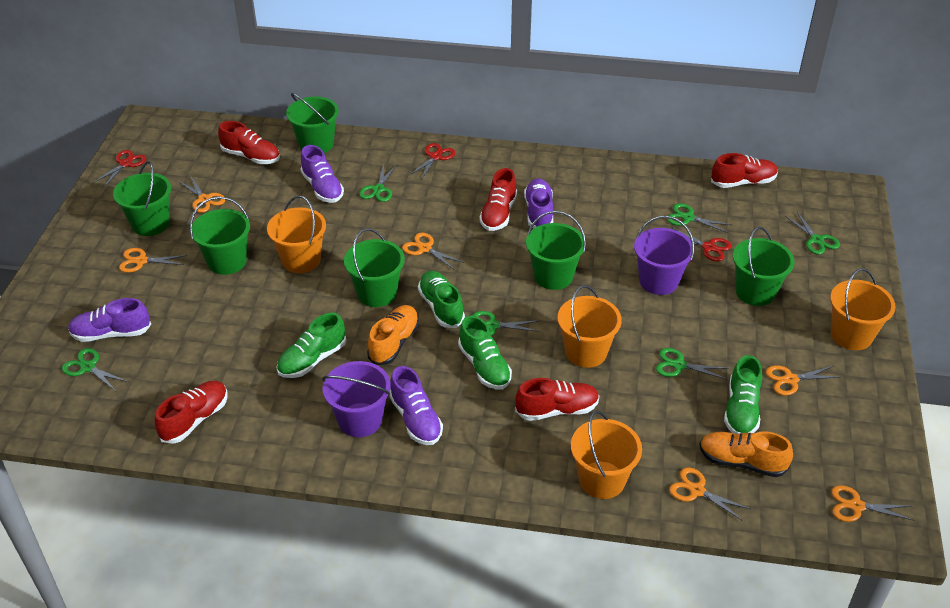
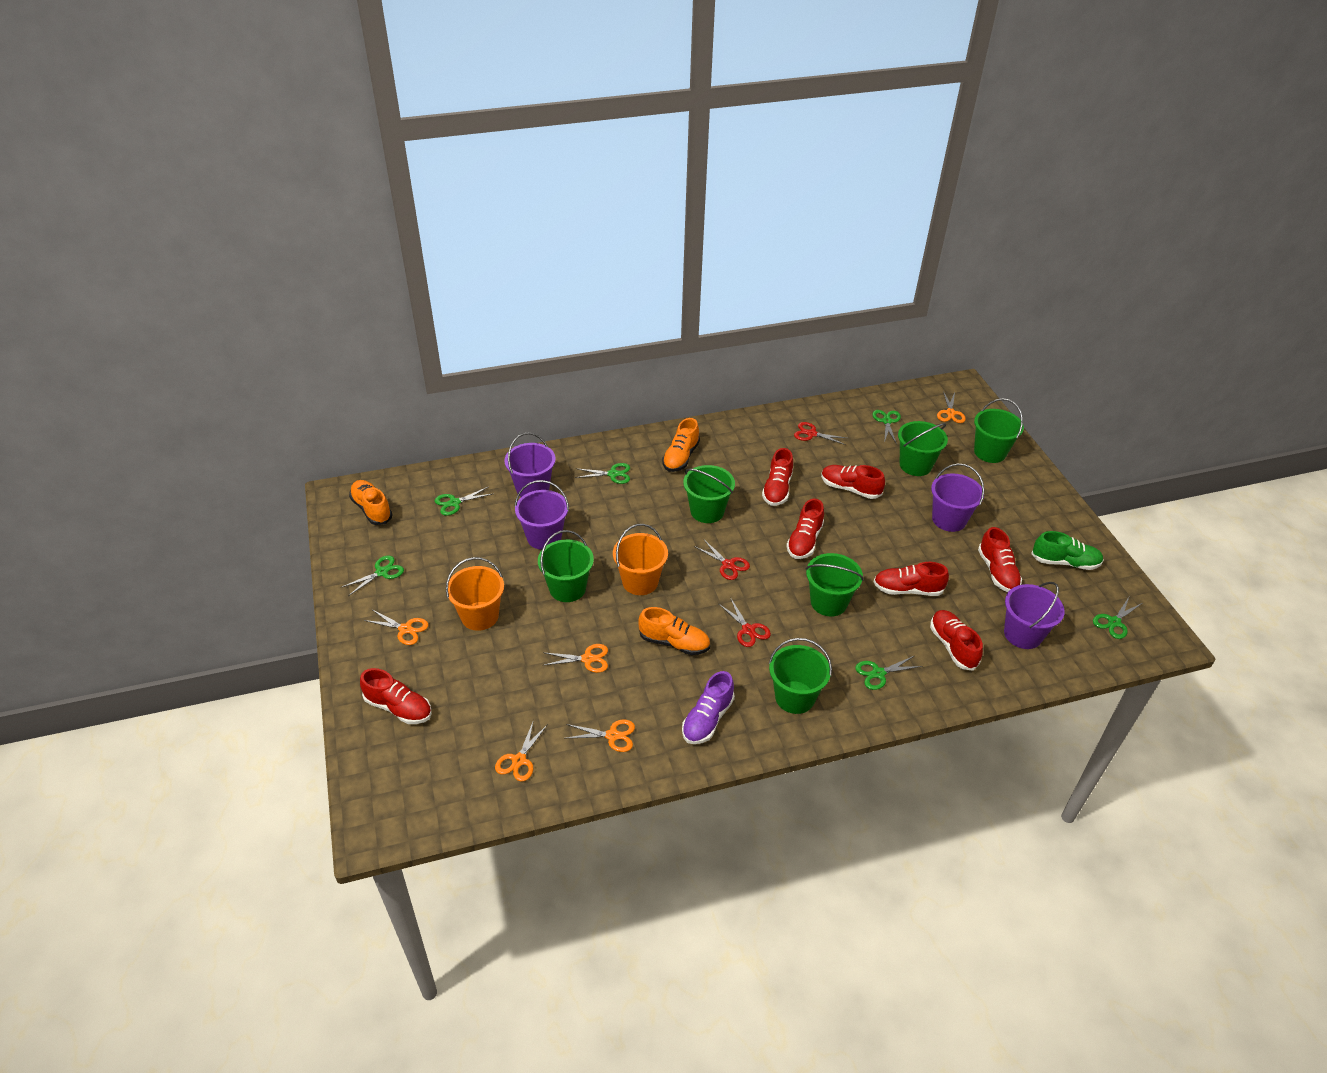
green shoe: 4 -> 1
orange bucket: 4 -> 2
orange scissors: 6 -> 5
orange shoe: 2 -> 3
purple bucket: 2 -> 4
purple shoe: 4 -> 1
red shoe: 5 -> 7

